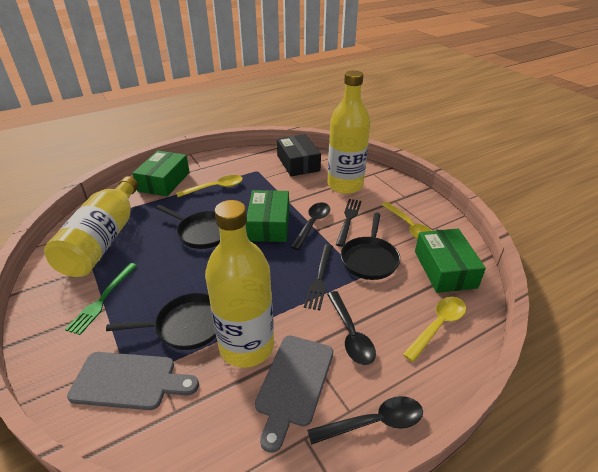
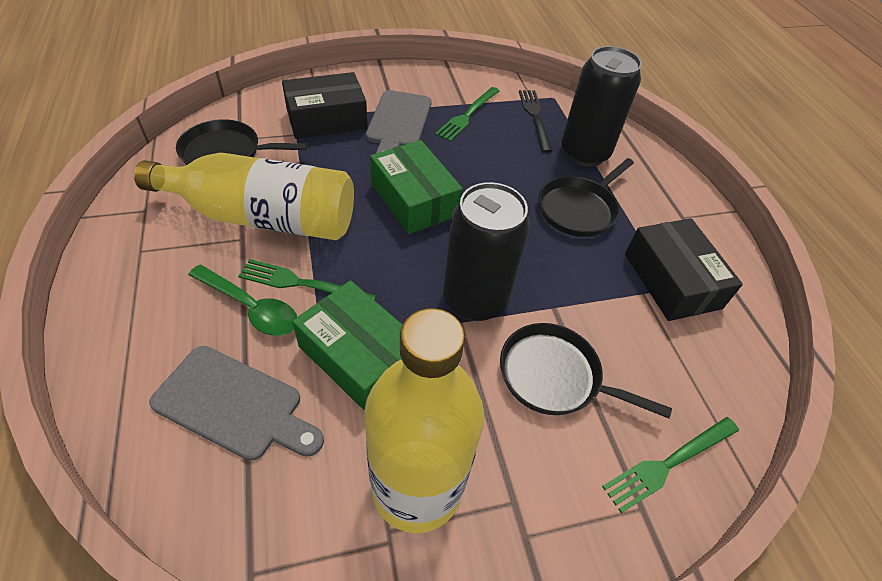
black box: 1 -> 2
black can: 0 -> 2
black fork: 2 -> 1
black spoon: 3 -> 0
green box: 3 -> 2
green fork: 1 -> 3
green spoon: 0 -> 1
yellow bottle: 3 -> 2
yellow spoon: 3 -> 0

